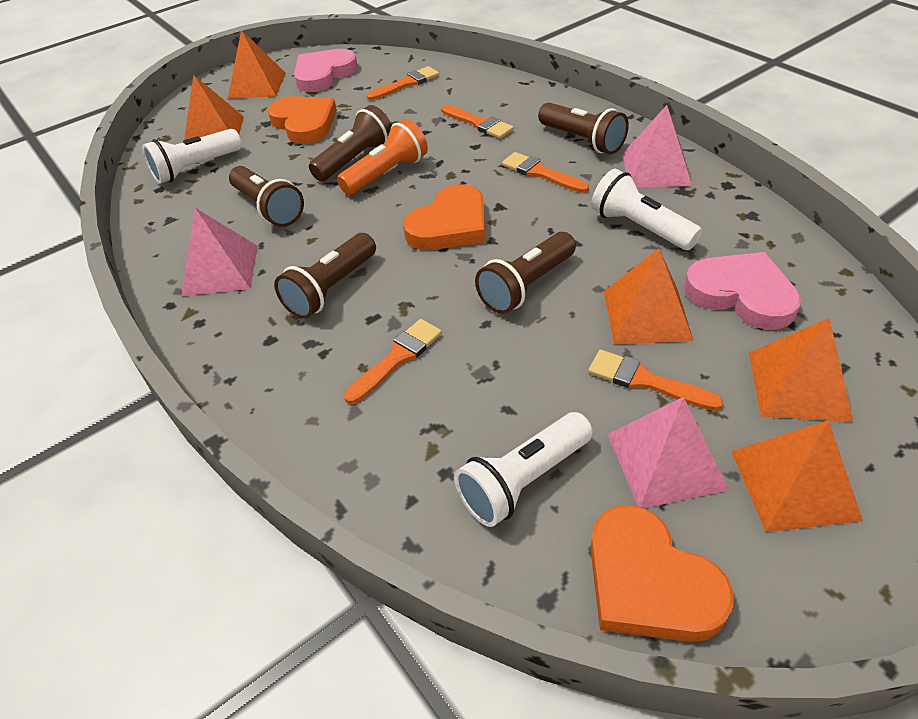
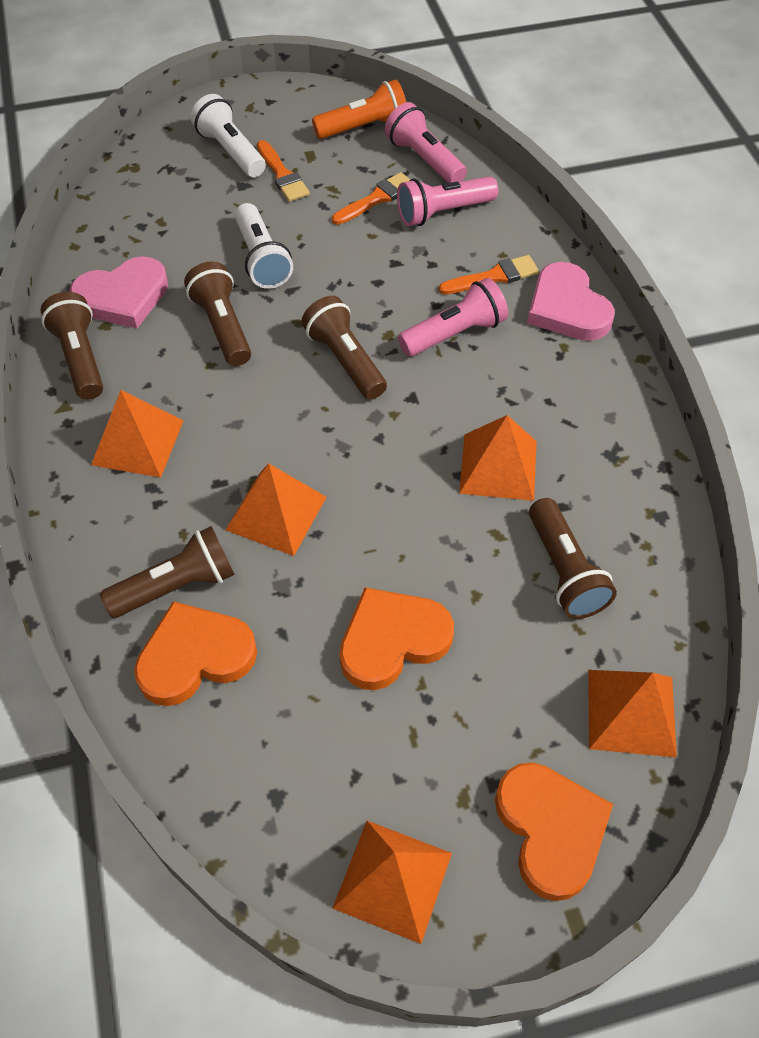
orange brush: 5 -> 3
pink flashlight: 0 -> 3
pink pyramid: 3 -> 0
white flashlight: 3 -> 2

